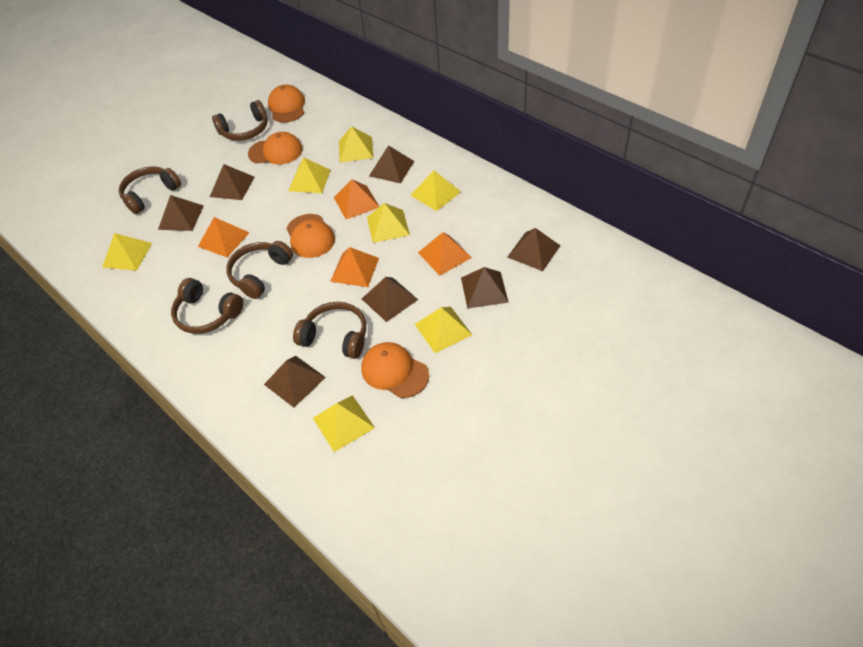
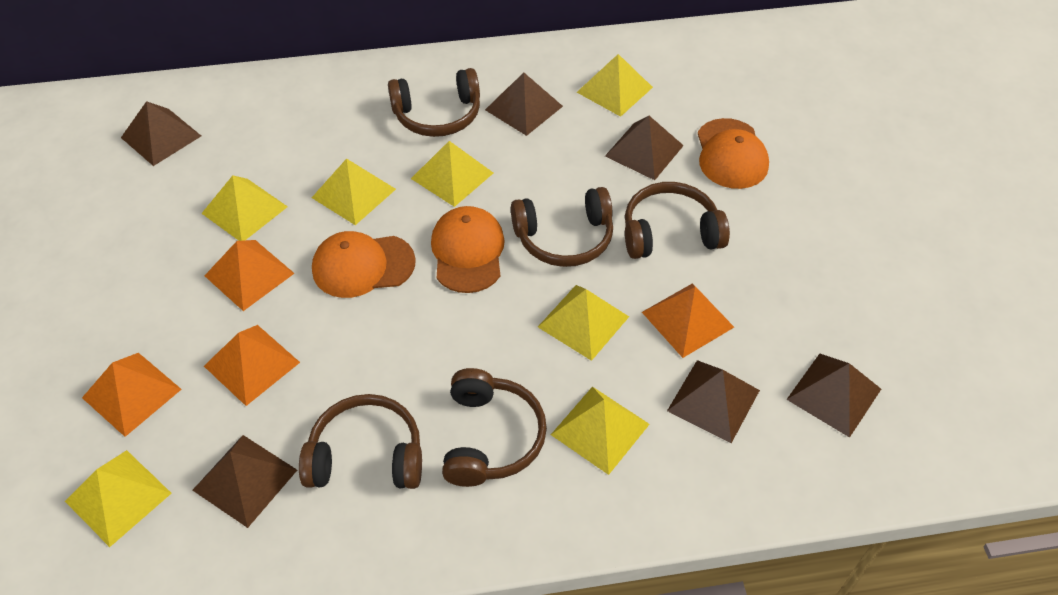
brown pyramid: 7 -> 6
orange cap: 4 -> 3

